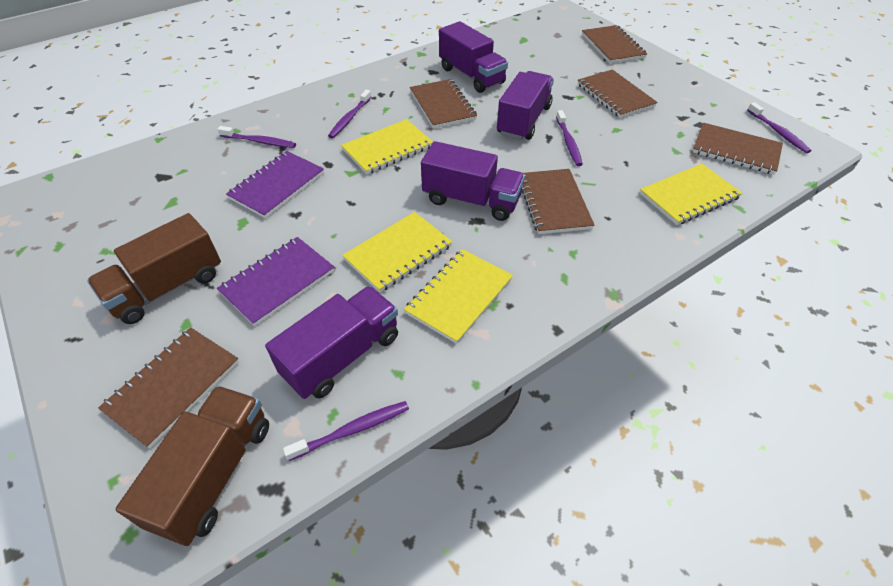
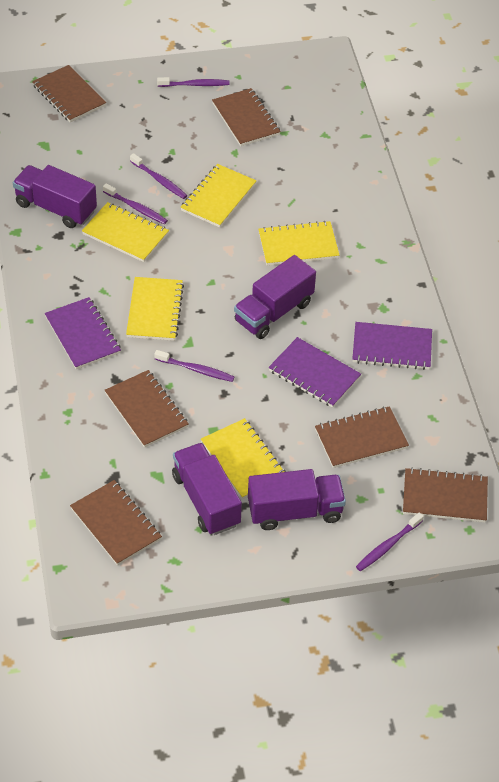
brown truck: 2 -> 0
purple notebook: 2 -> 3
yellow notebook: 4 -> 5

